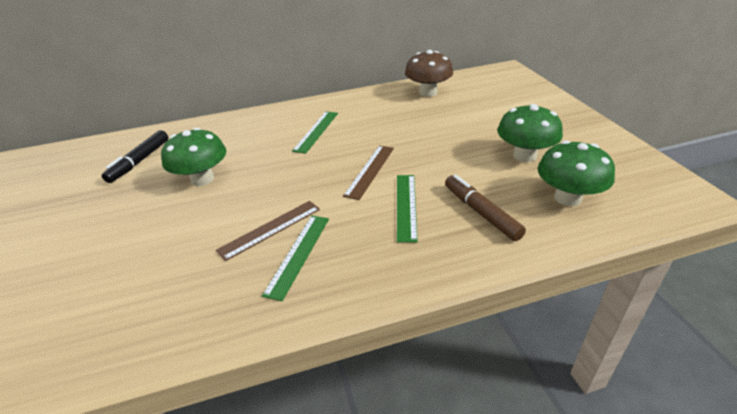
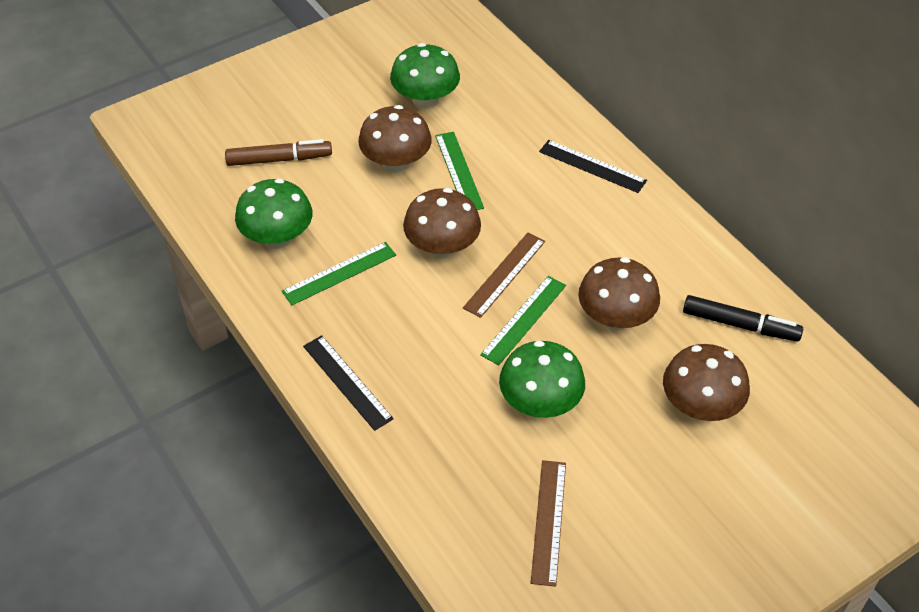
black ruler: 0 -> 2
brown mushroom: 1 -> 4

